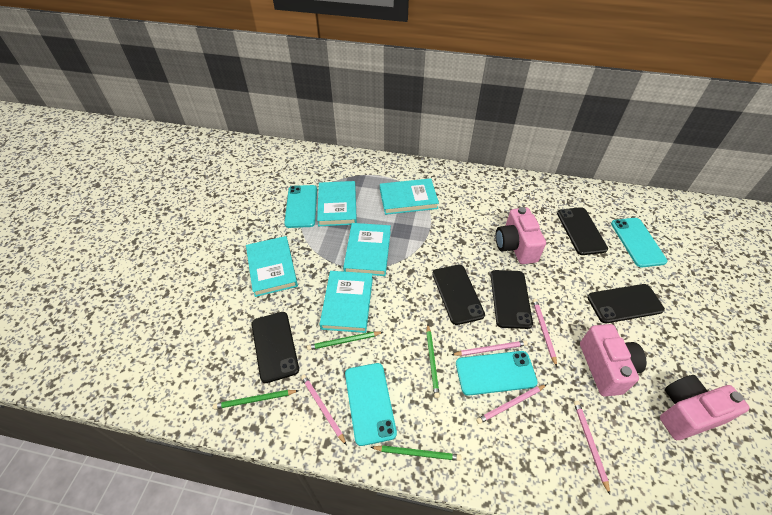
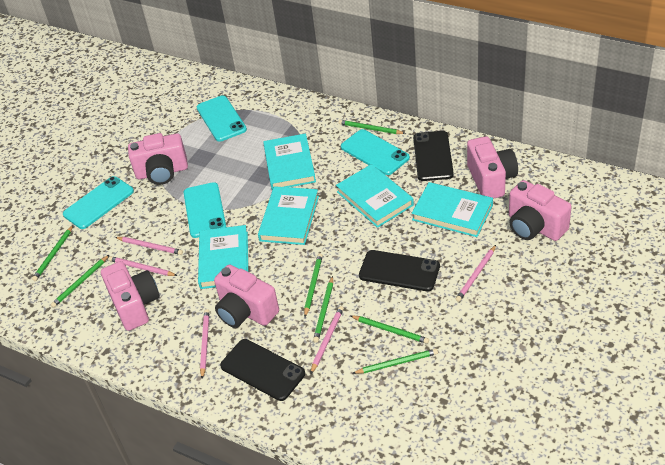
black phone: 5 -> 3
green pencil: 4 -> 7
pink camera: 3 -> 5

